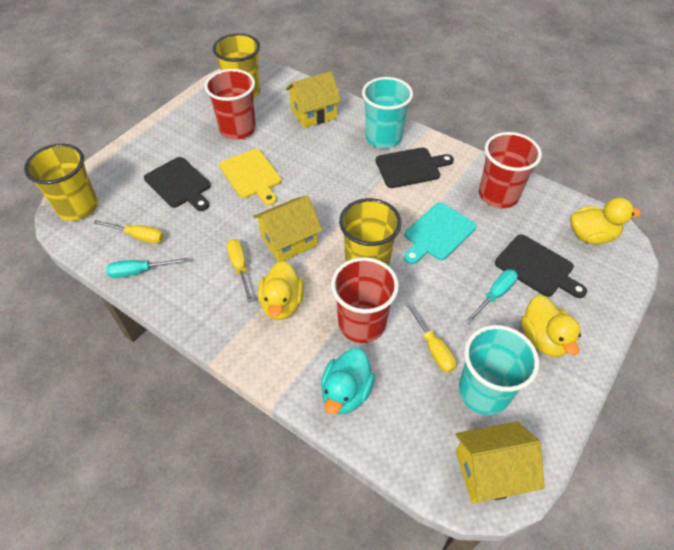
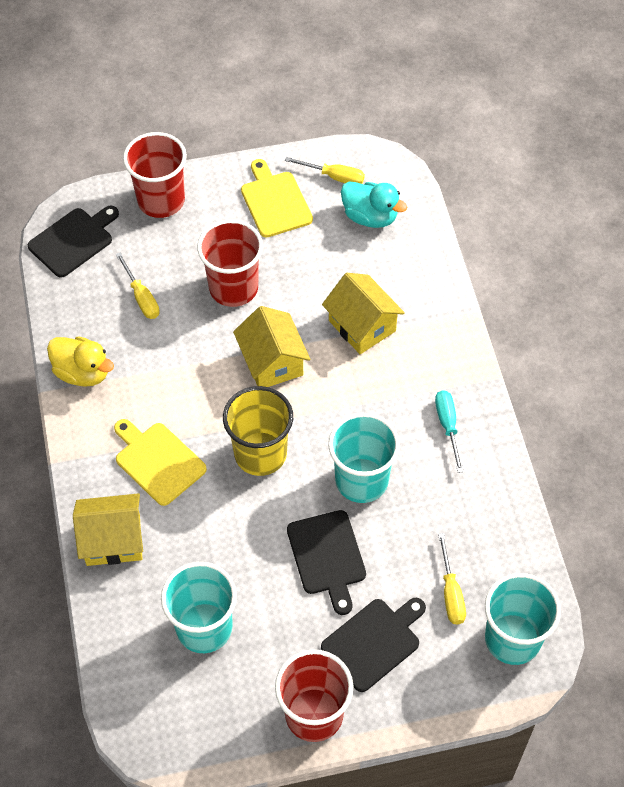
turquoise cup: 2 -> 3
turquoise cutting board: 1 -> 0
turquoise screwdriver: 2 -> 1
yellow cup: 3 -> 1
yellow cutting board: 1 -> 2
yellow duck: 3 -> 1

